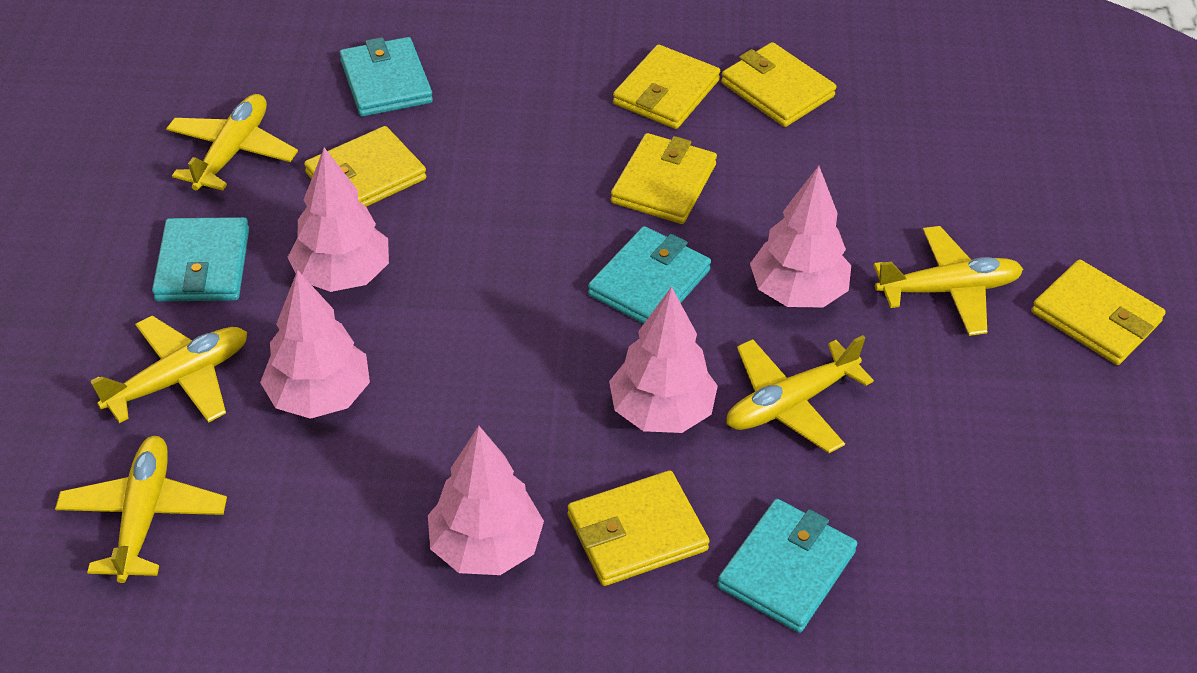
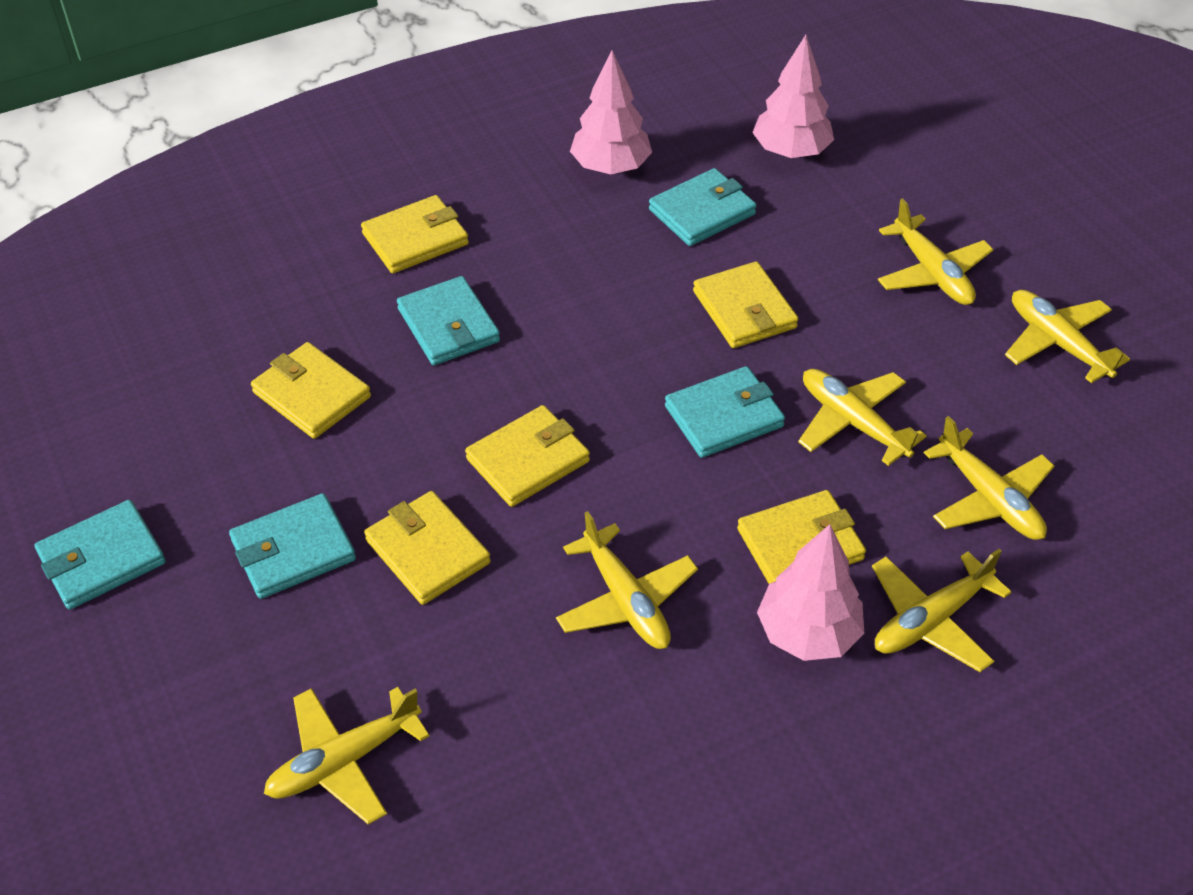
pink tree: 5 -> 3
turquoise wallet: 4 -> 5
yellow plane: 5 -> 7

